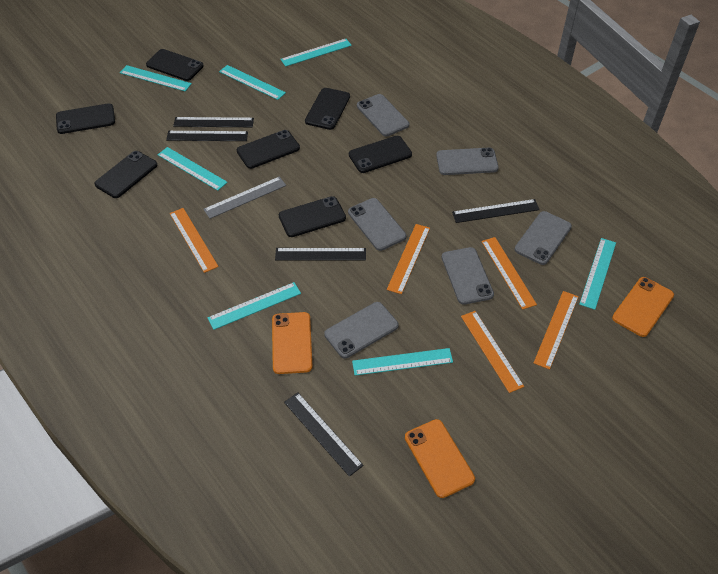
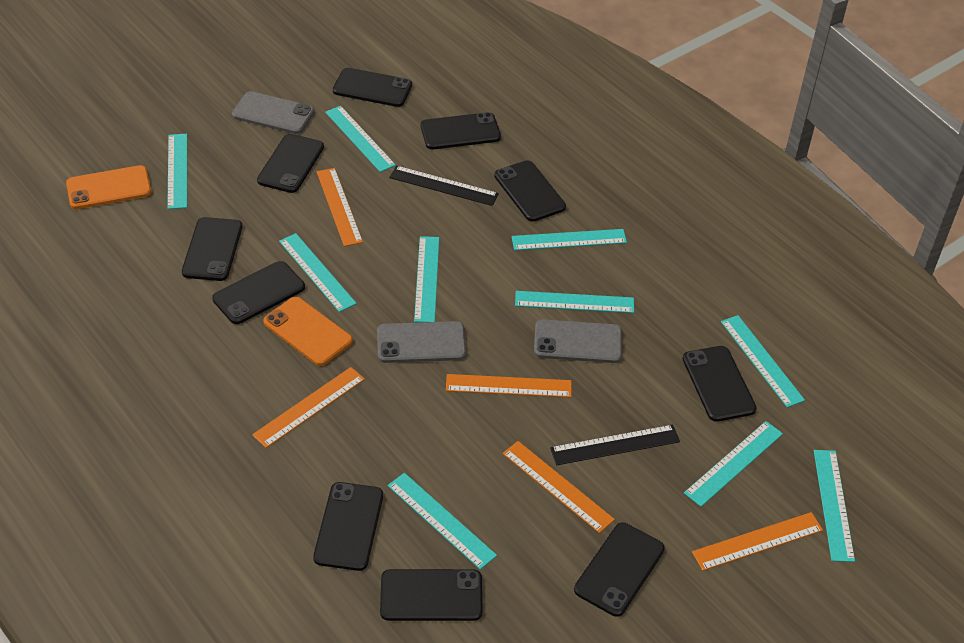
black phone: 7 -> 10
black ruler: 5 -> 2
grey phone: 6 -> 3
grey ruler: 1 -> 0
orange phone: 3 -> 2
turquoise ruler: 7 -> 10

